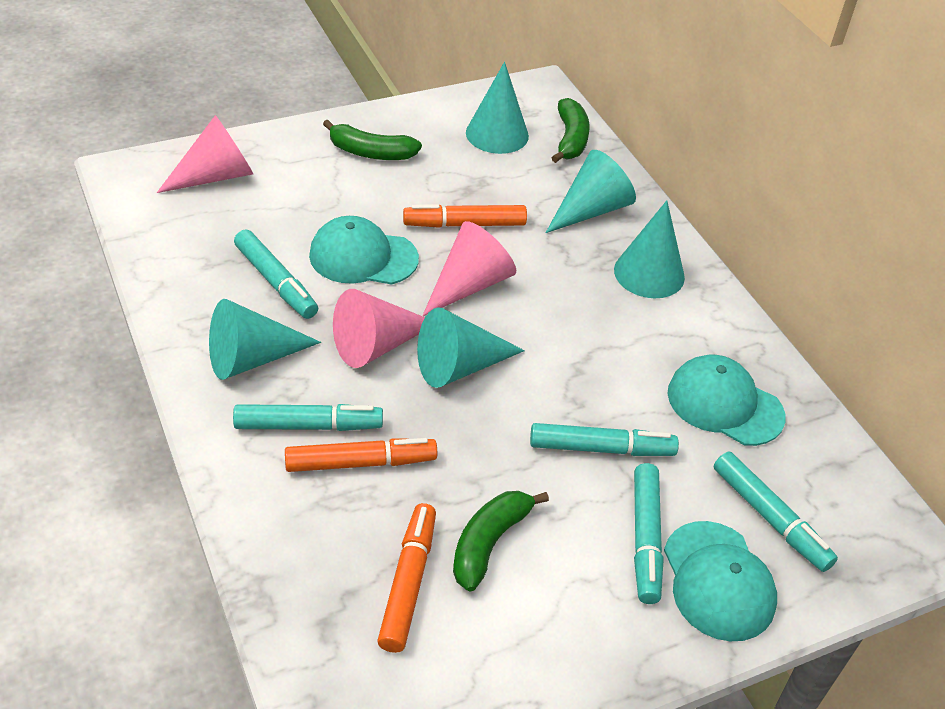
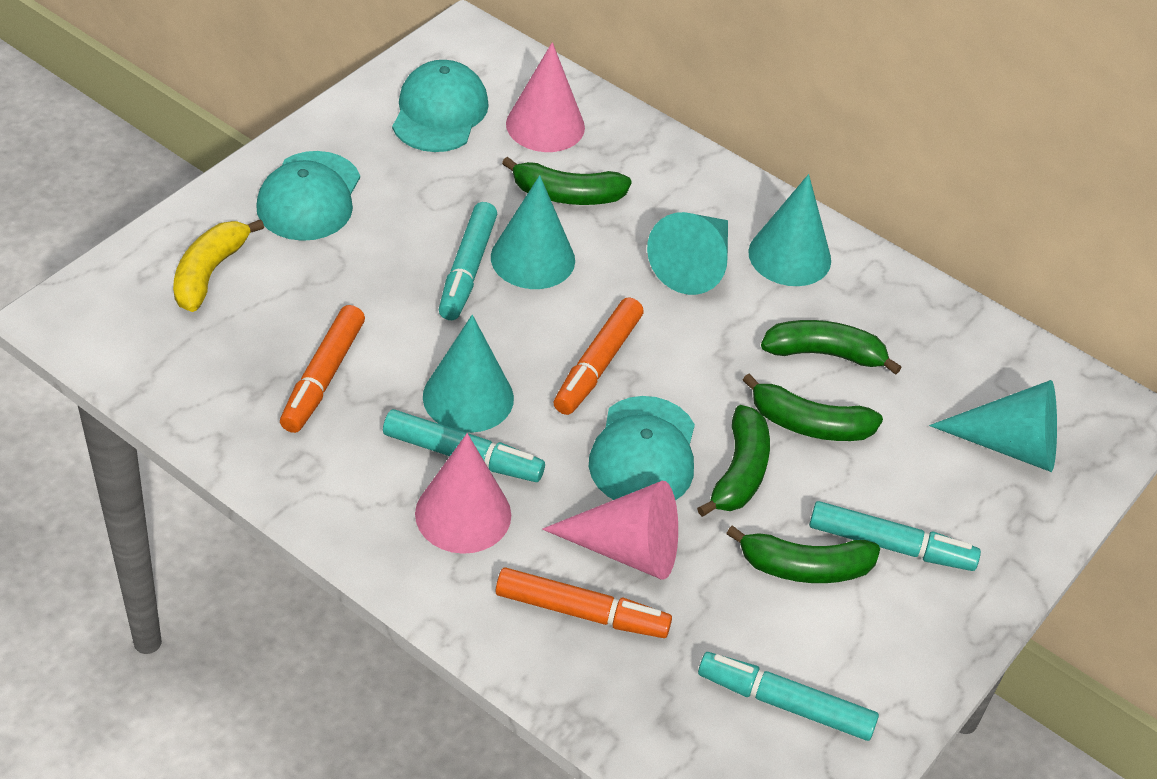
green banana: 3 -> 5
turquoise marker: 5 -> 4
yellow banana: 0 -> 1

